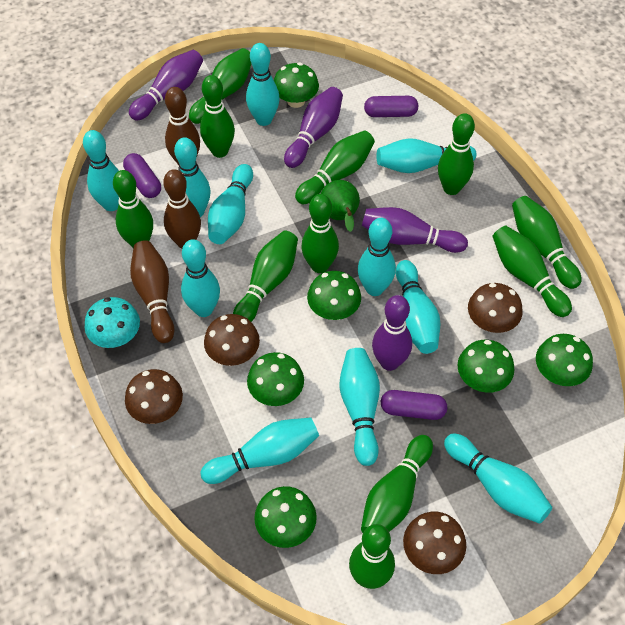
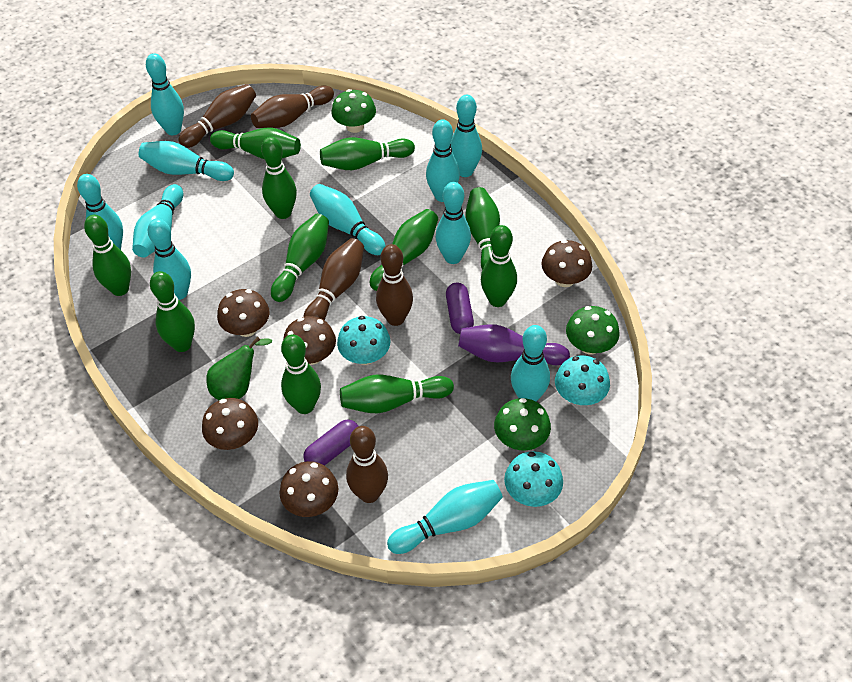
brown bowling pin: 3 -> 5
brown mushroom: 4 -> 5
green mushroom: 6 -> 3
purple bowling pin: 4 -> 1
purple capsule: 3 -> 2
turquoise mushroom: 1 -> 3

